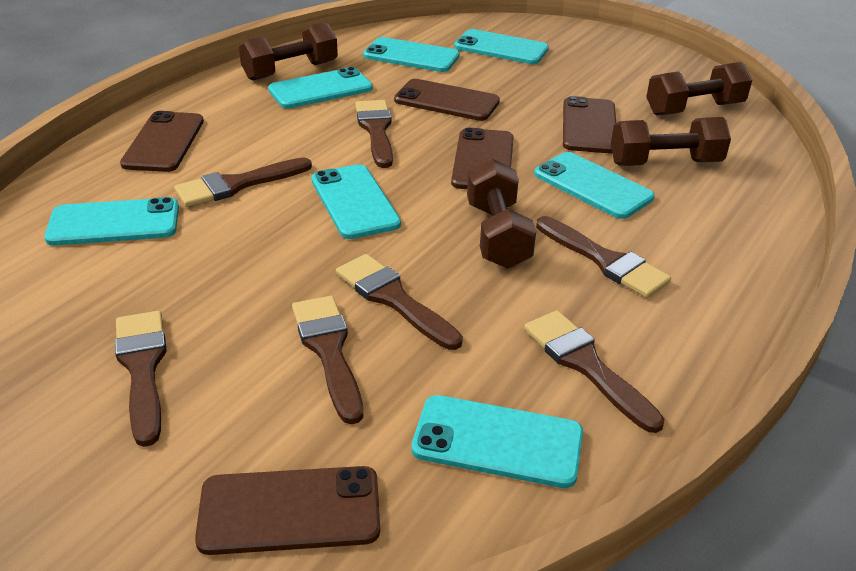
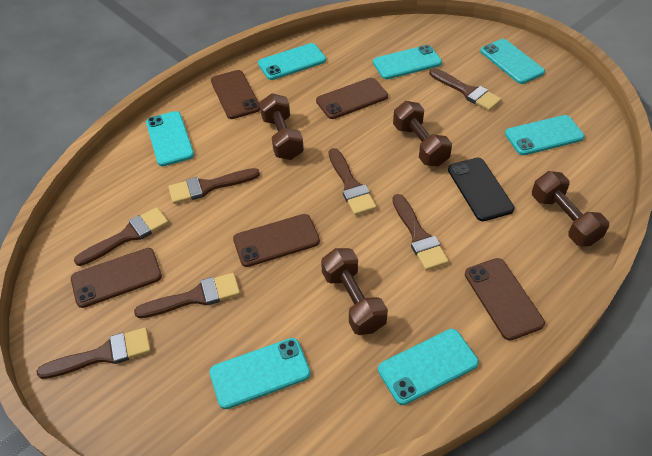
black phone: 0 -> 1

